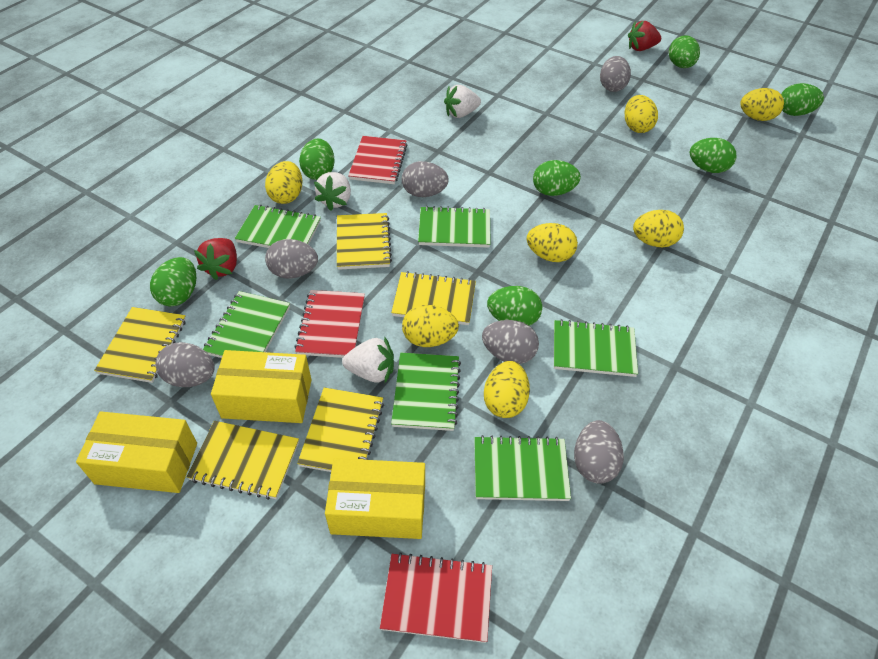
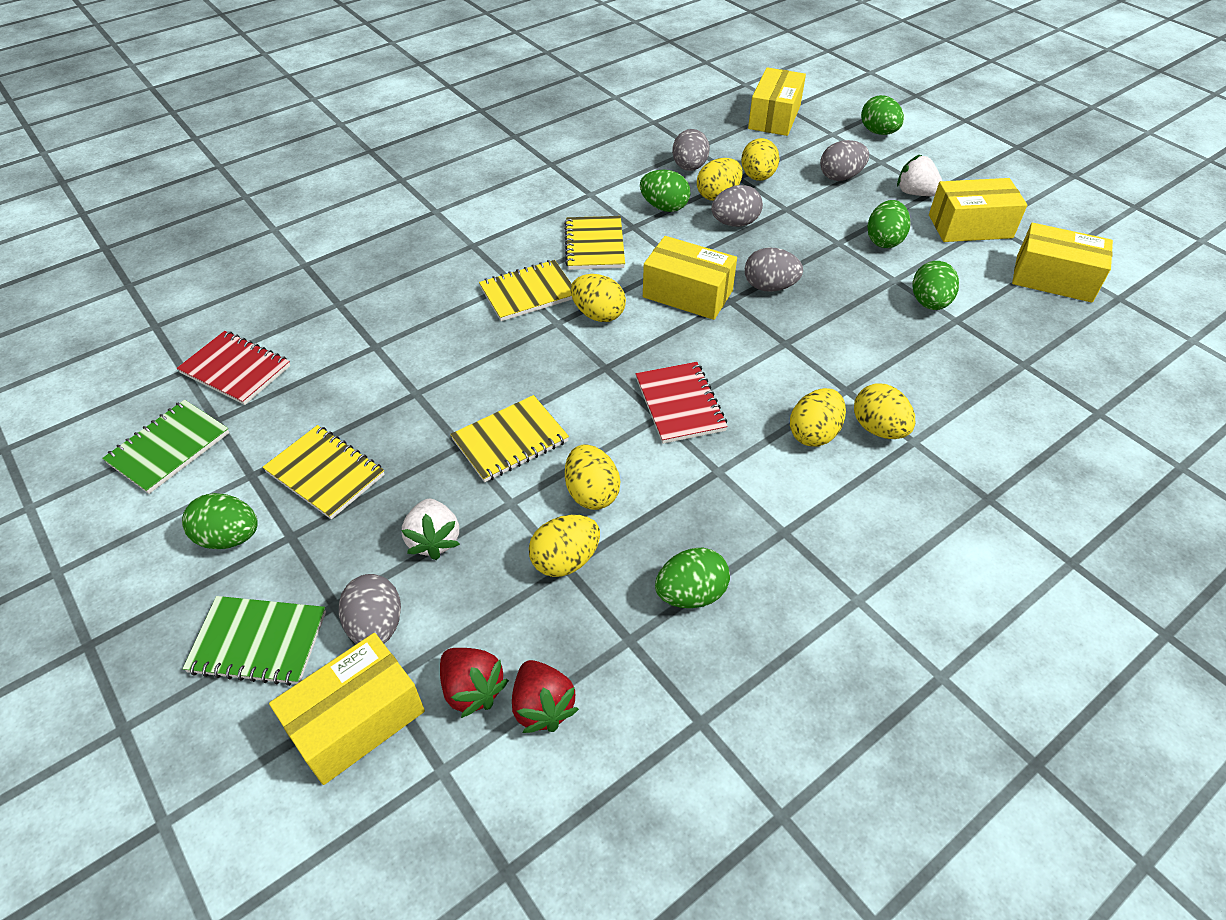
green egg: 7 -> 6
green notebook: 6 -> 2
grey egg: 6 -> 5
red notebook: 3 -> 2
white strawberry: 3 -> 2
yellow box: 3 -> 5
yellow notebook: 5 -> 4

